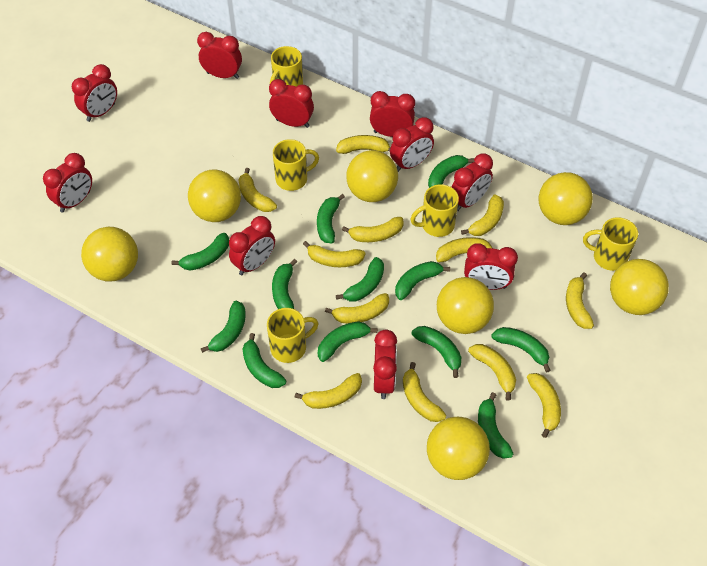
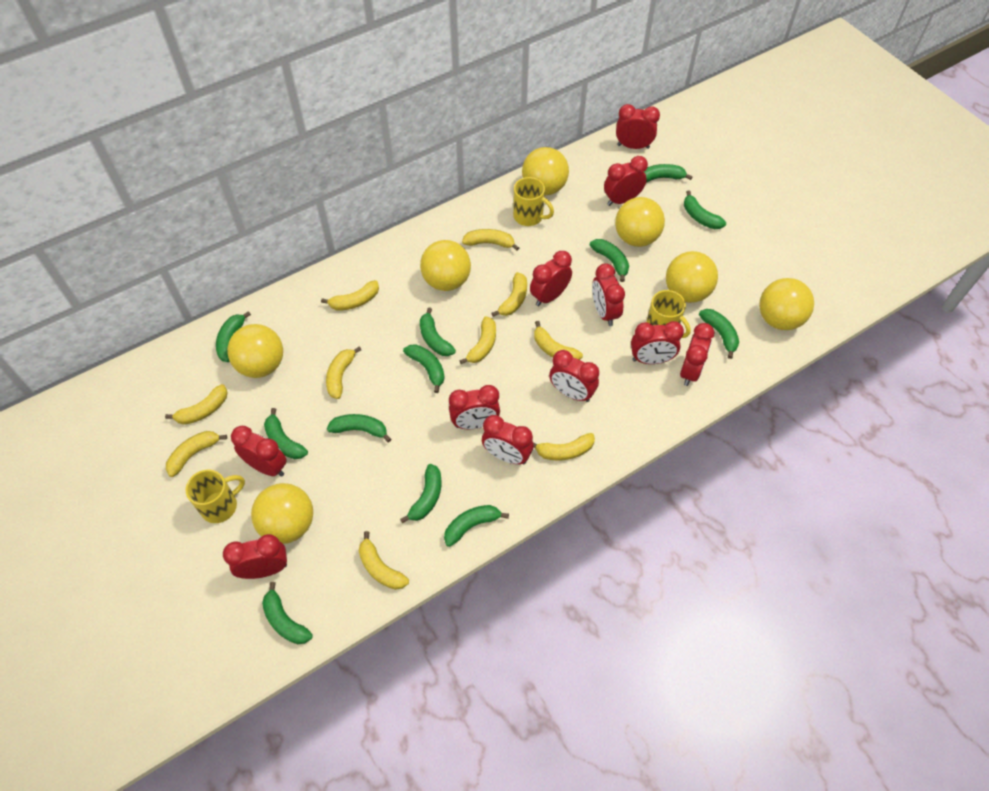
red clock: 10 -> 11
yellow banana: 12 -> 10
yellow mug: 5 -> 3

